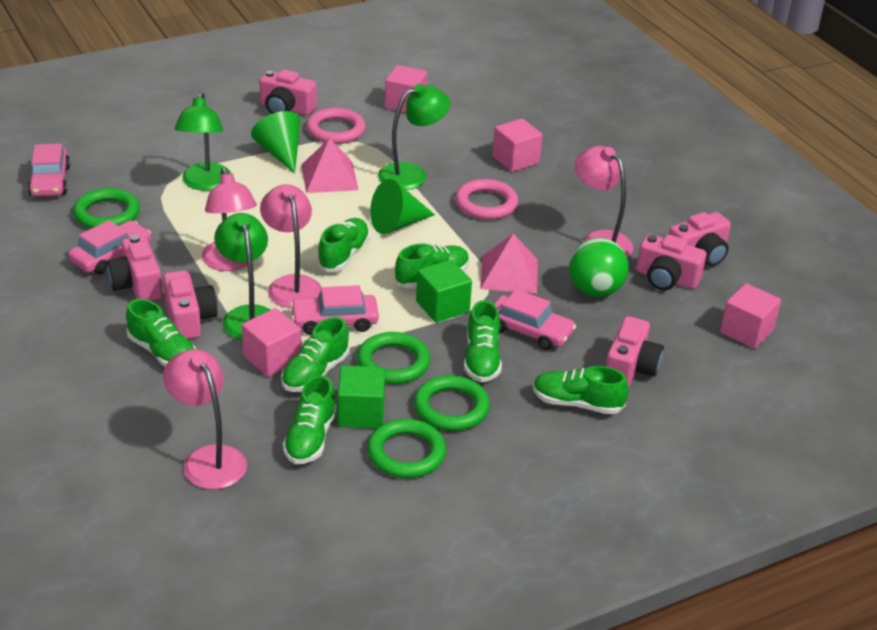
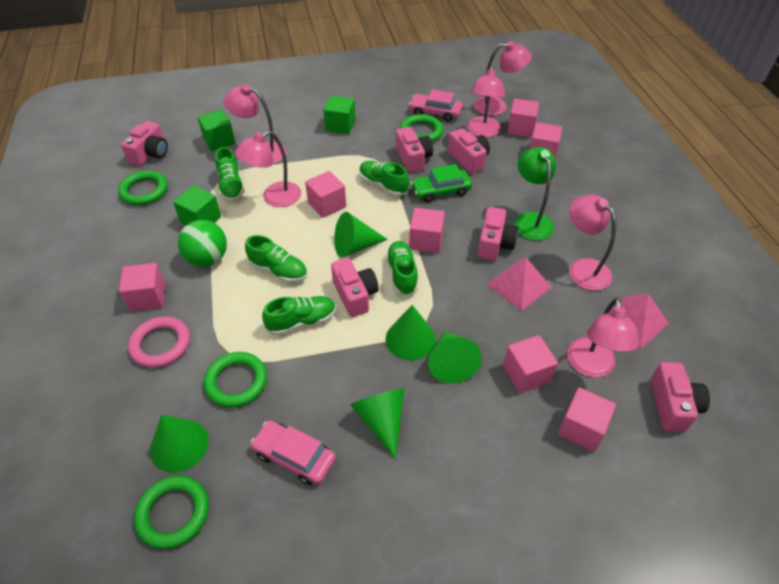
green car: 0 -> 1
green cone: 2 -> 5
green cube: 2 -> 3
green lamp: 3 -> 1
green shoe: 7 -> 5
pink car: 4 -> 2
pink cube: 4 -> 7
pink lamp: 4 -> 6
pink ring: 2 -> 1

